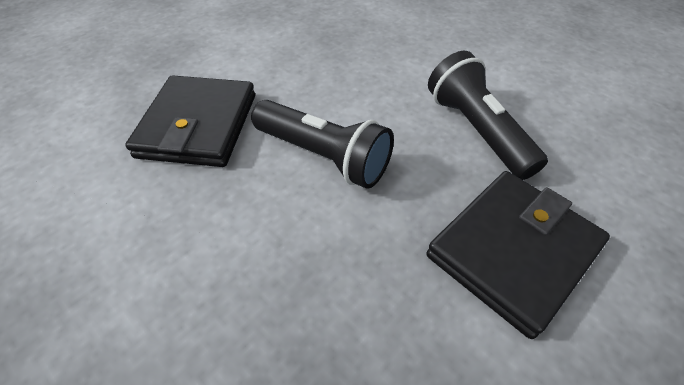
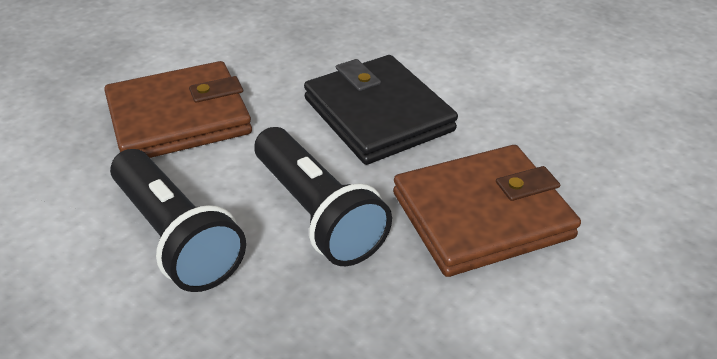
black wallet: 2 -> 1
brown wallet: 0 -> 2

